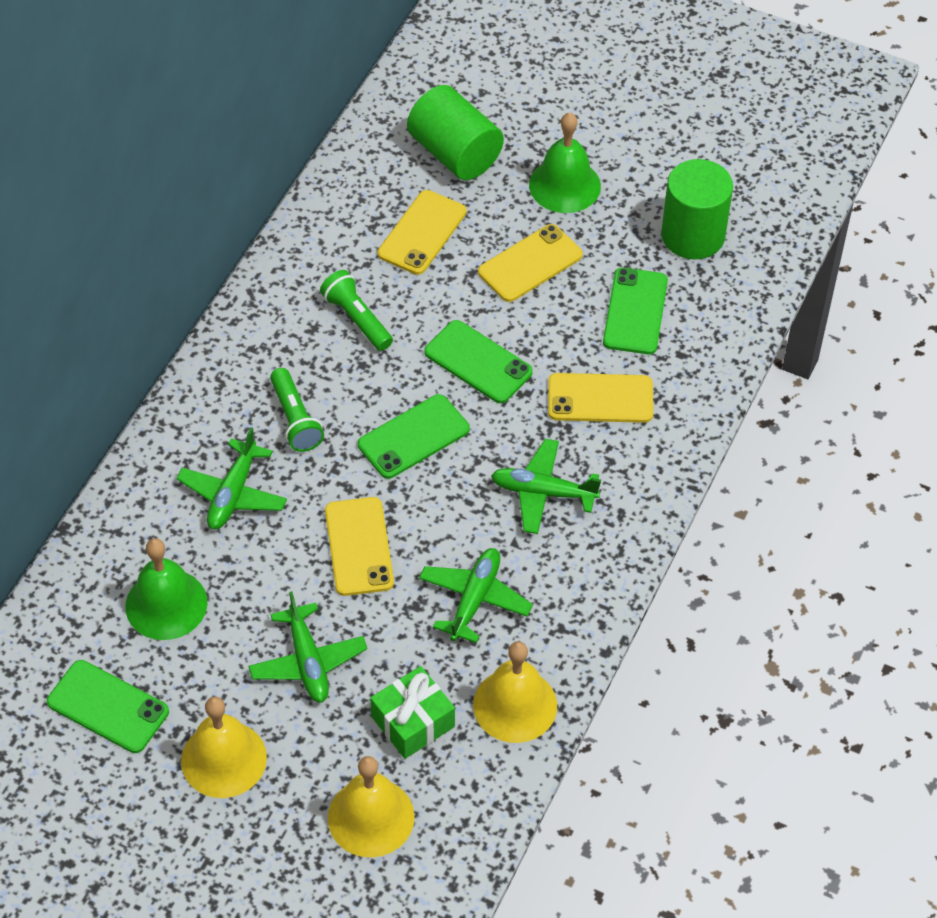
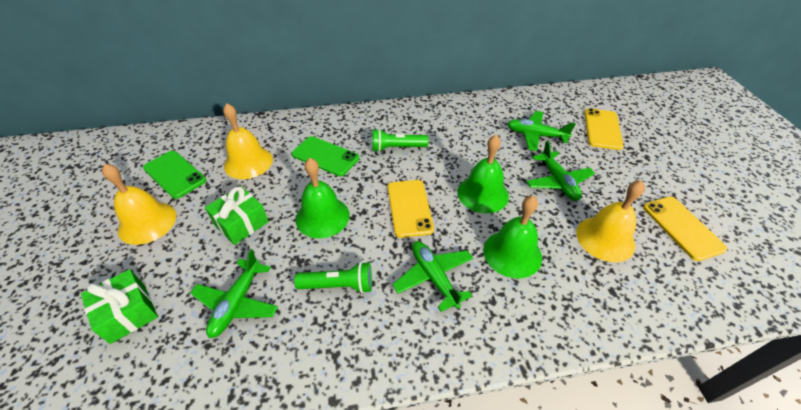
green bell: 2 -> 3
green cylinder: 2 -> 0
green gift: 1 -> 2
green phone: 4 -> 2
yellow phone: 4 -> 3

